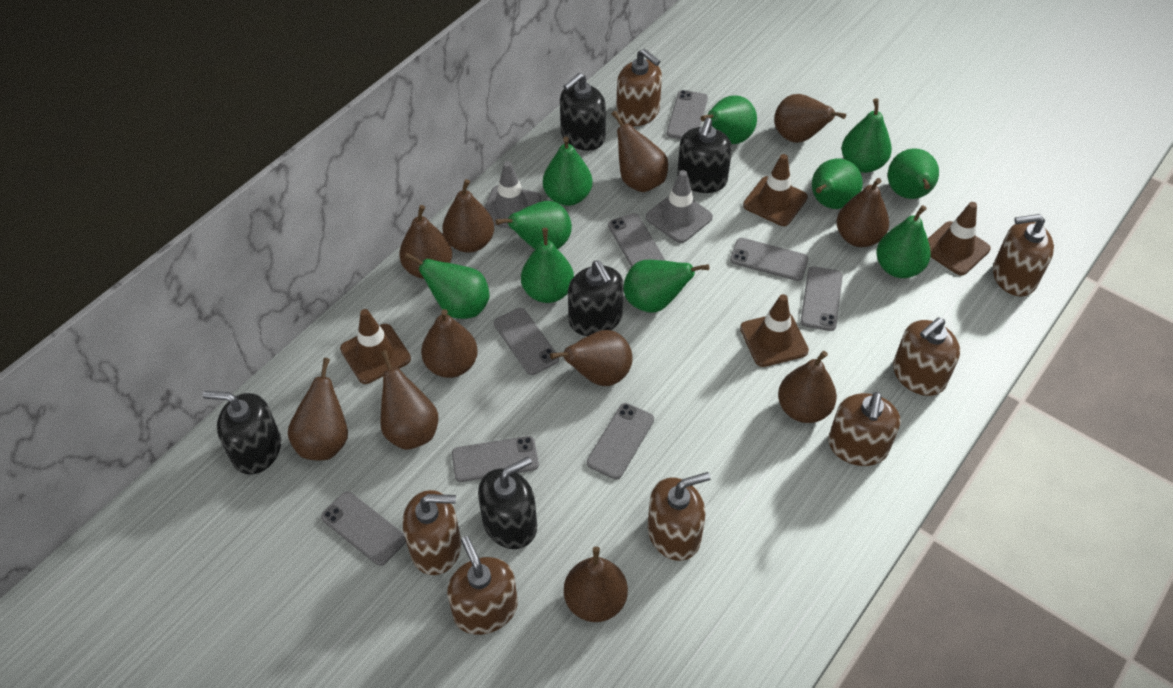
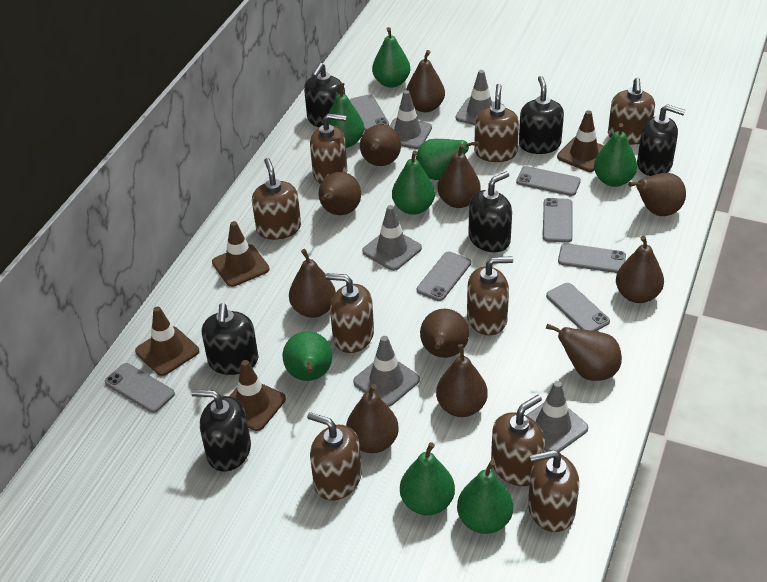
black soap dispenser: 5 -> 6
brown soap dispenser: 7 -> 9
green pear: 10 -> 8
grey phone: 8 -> 7
grey traffic cone: 2 -> 5

